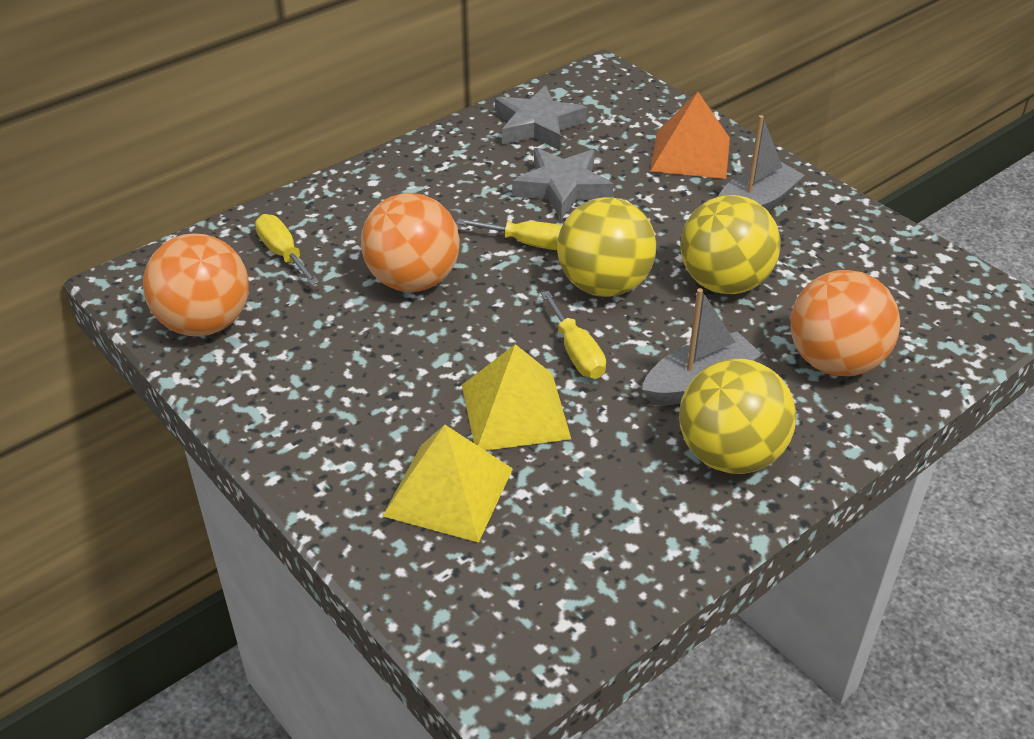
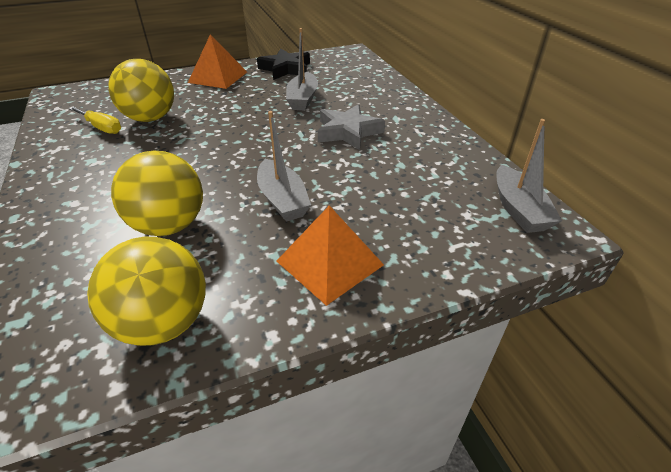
black star: 0 -> 1
grey boat: 2 -> 3
grey star: 2 -> 1
orange ball: 3 -> 0
orange pyramid: 1 -> 2
yellow pyramid: 2 -> 0
yellow screwdriver: 3 -> 1

